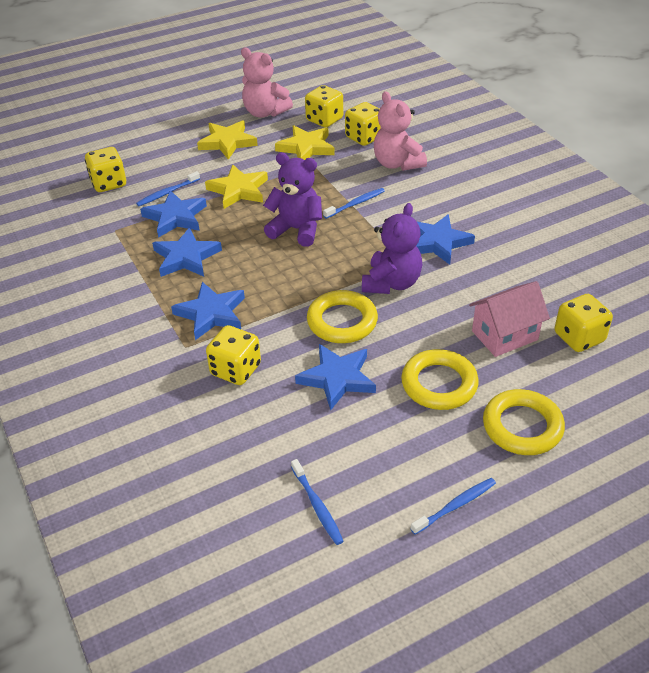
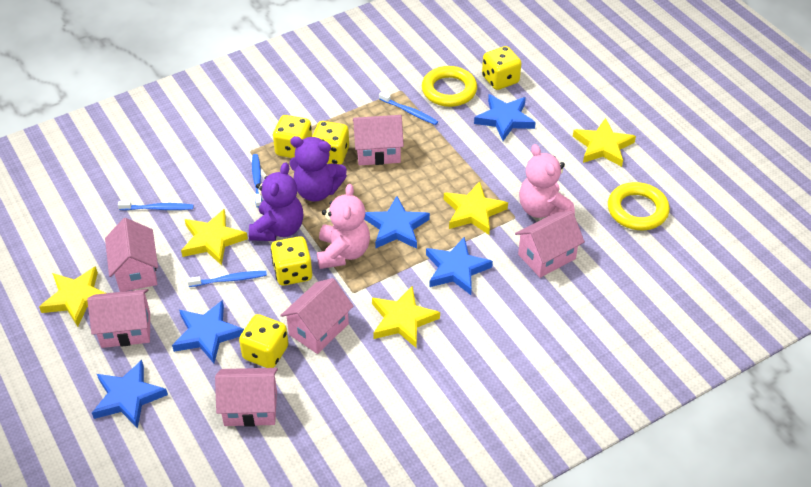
pink house: 1 -> 6
yellow ring: 3 -> 2
yellow star: 3 -> 5

